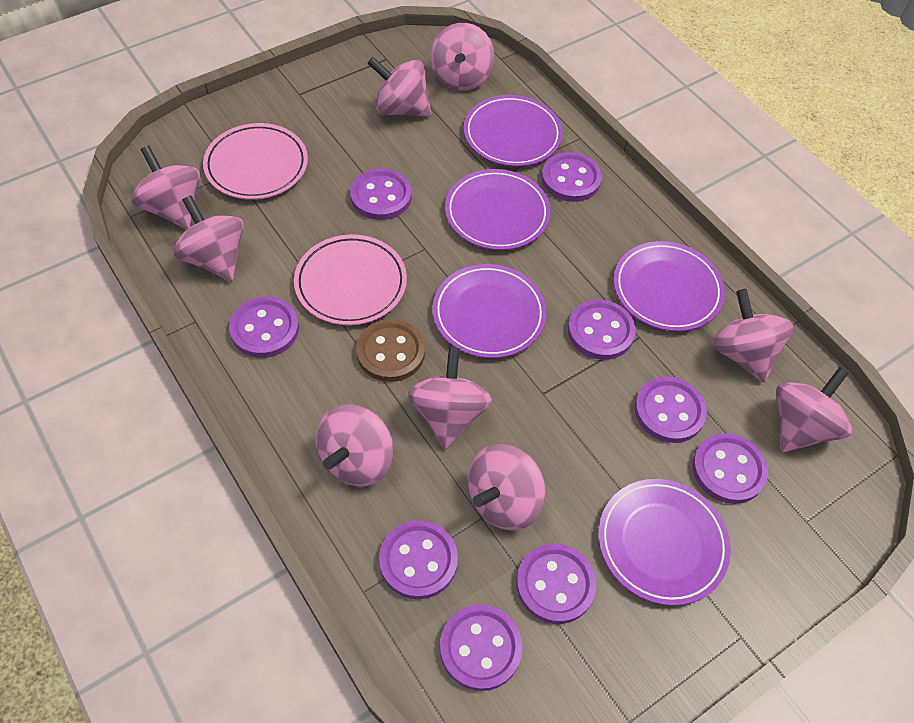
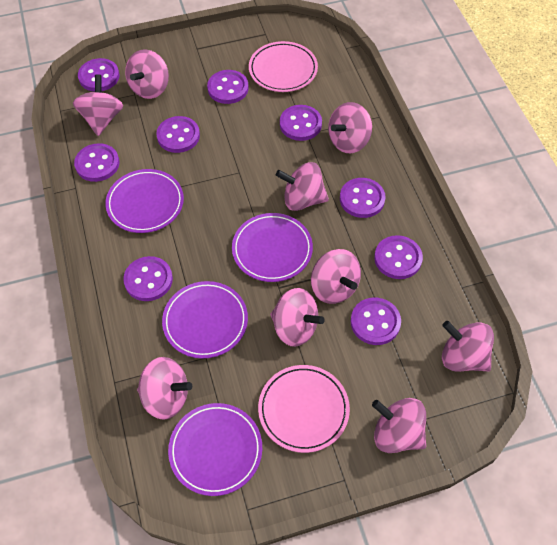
brown button: 1 -> 0
purple plate: 5 -> 4

